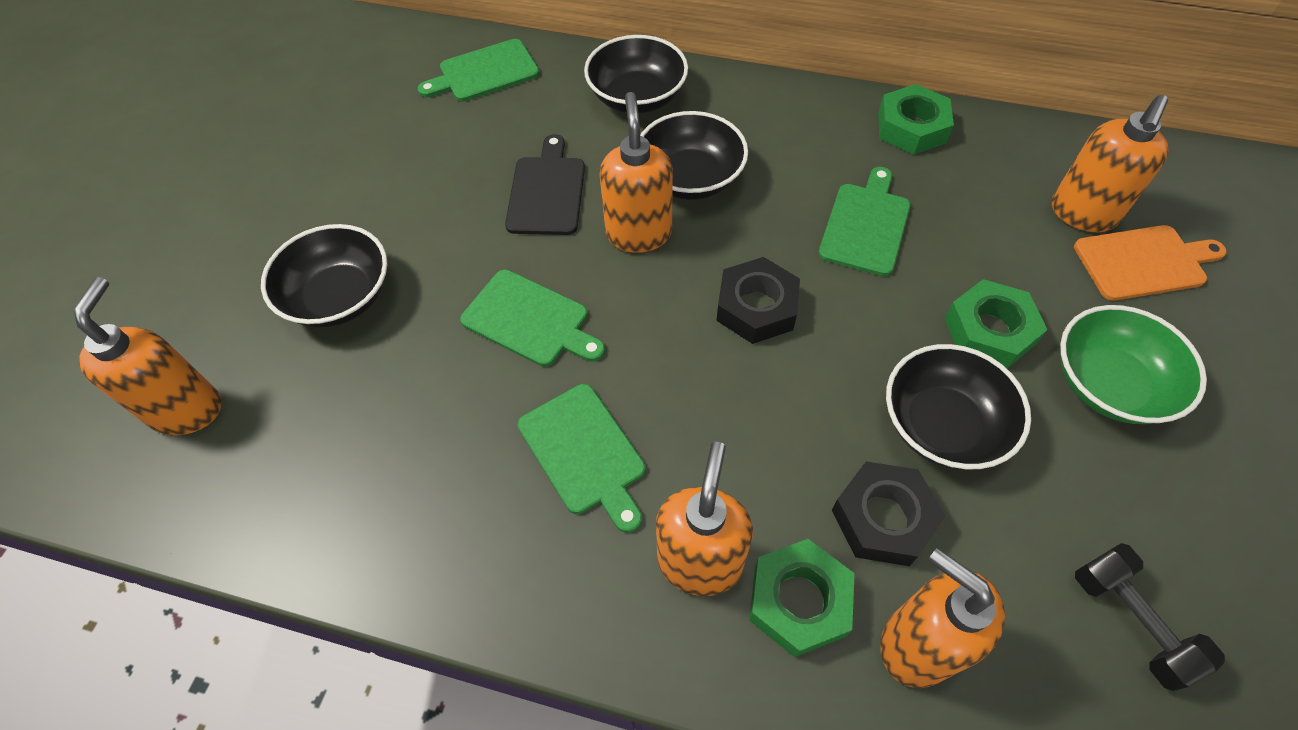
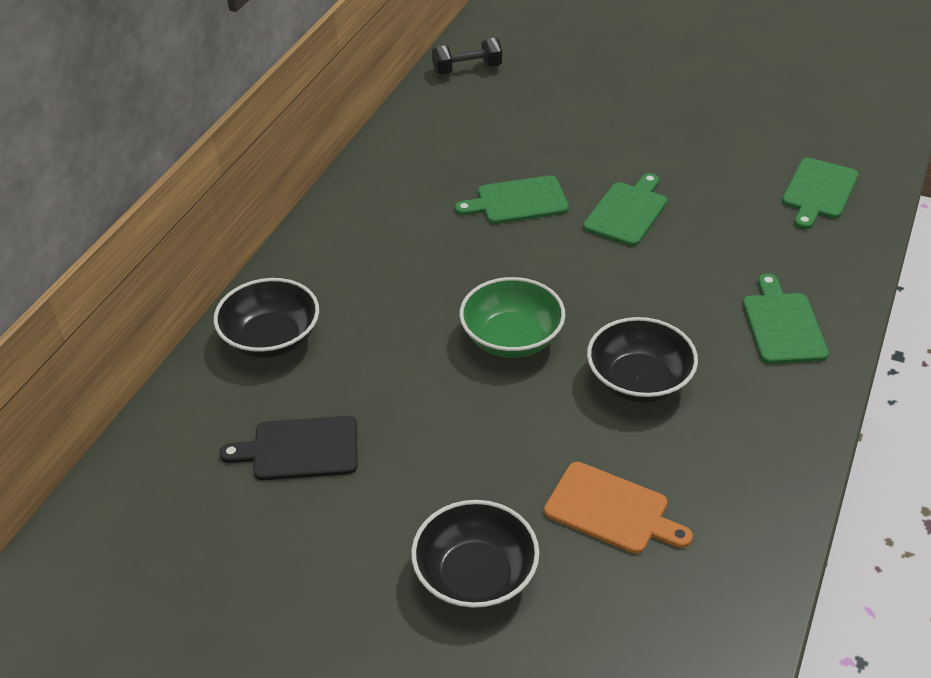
black bowl: 4 -> 3
black nut: 2 -> 0
green nut: 3 -> 0
orange soap dispenser: 5 -> 0

